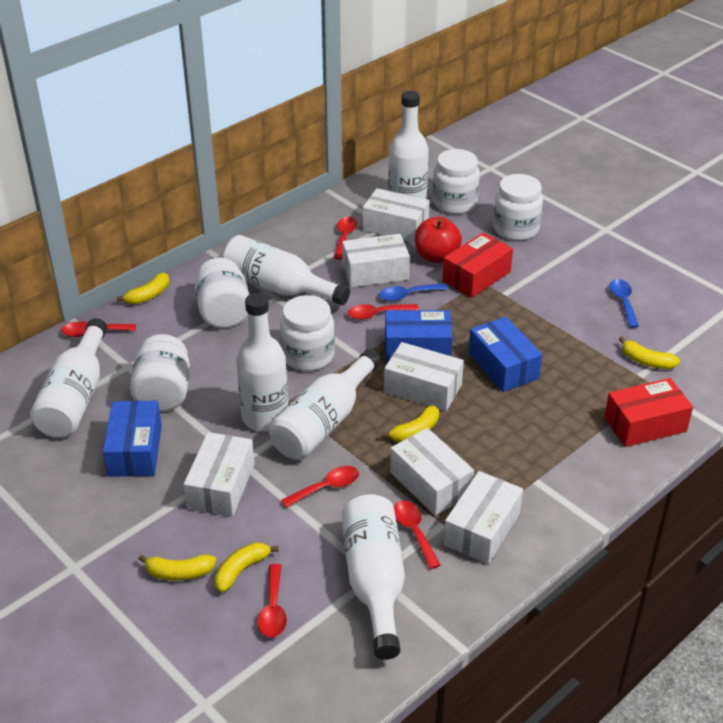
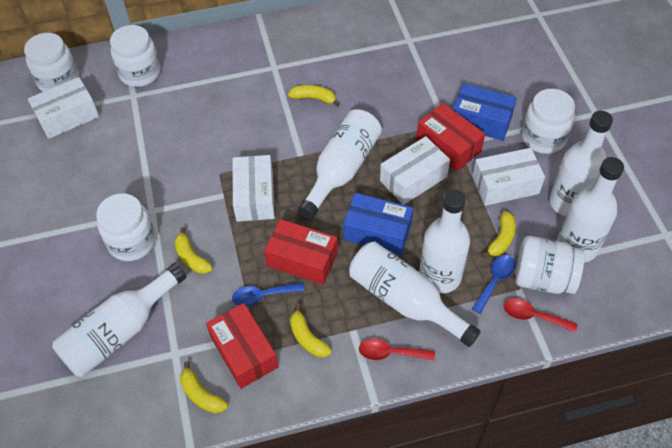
blue box: 3 -> 2
red apple: 1 -> 0
red box: 2 -> 3
red spoon: 6 -> 2
white box: 6 -> 4

